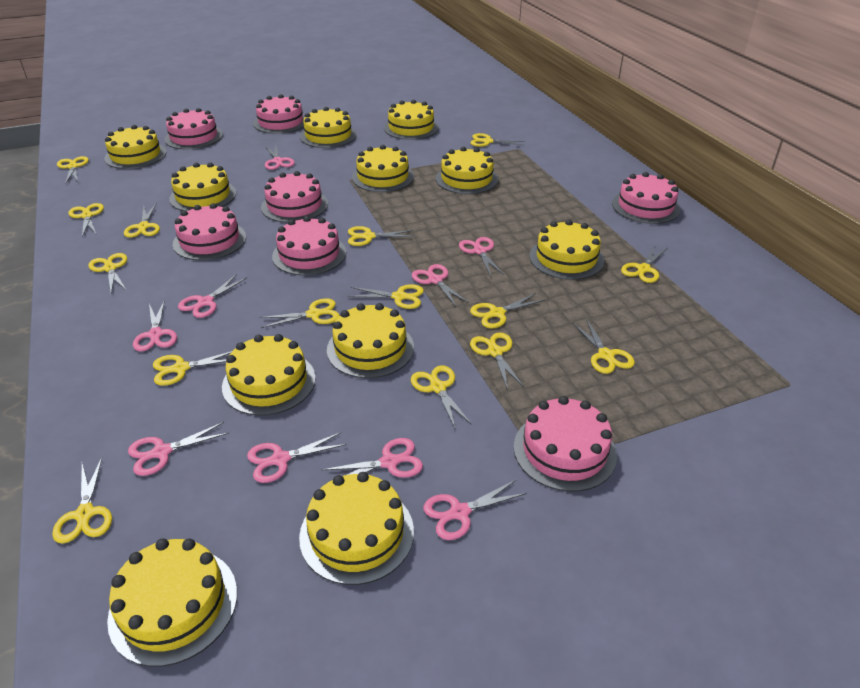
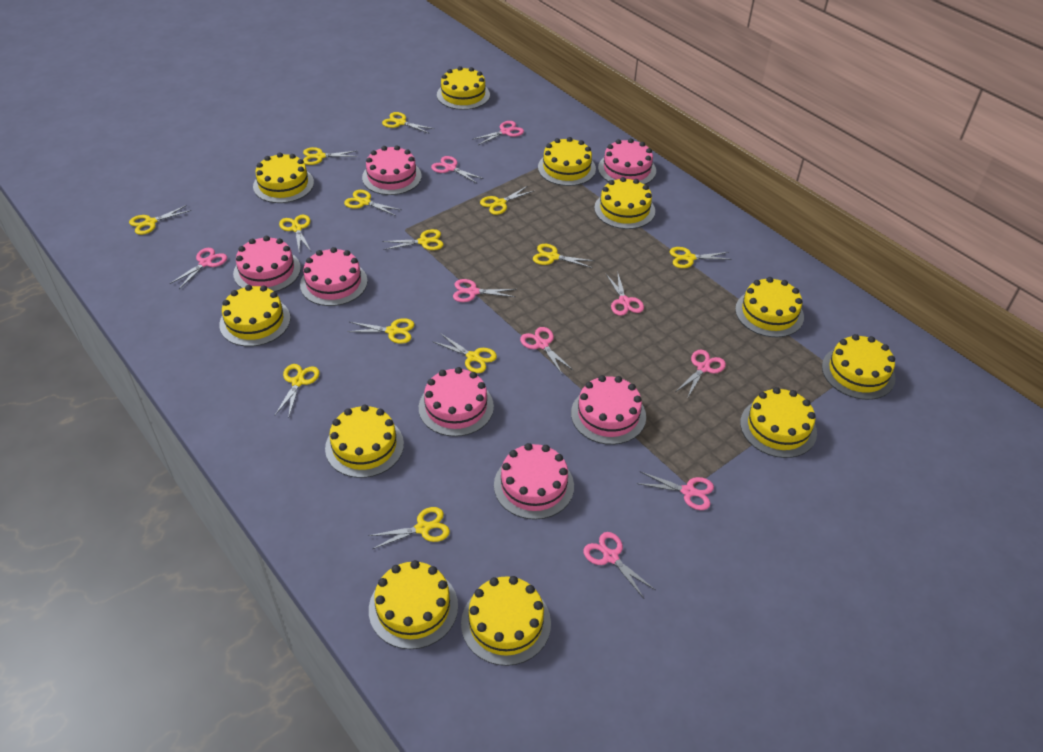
yellow scissors: 15 -> 13

